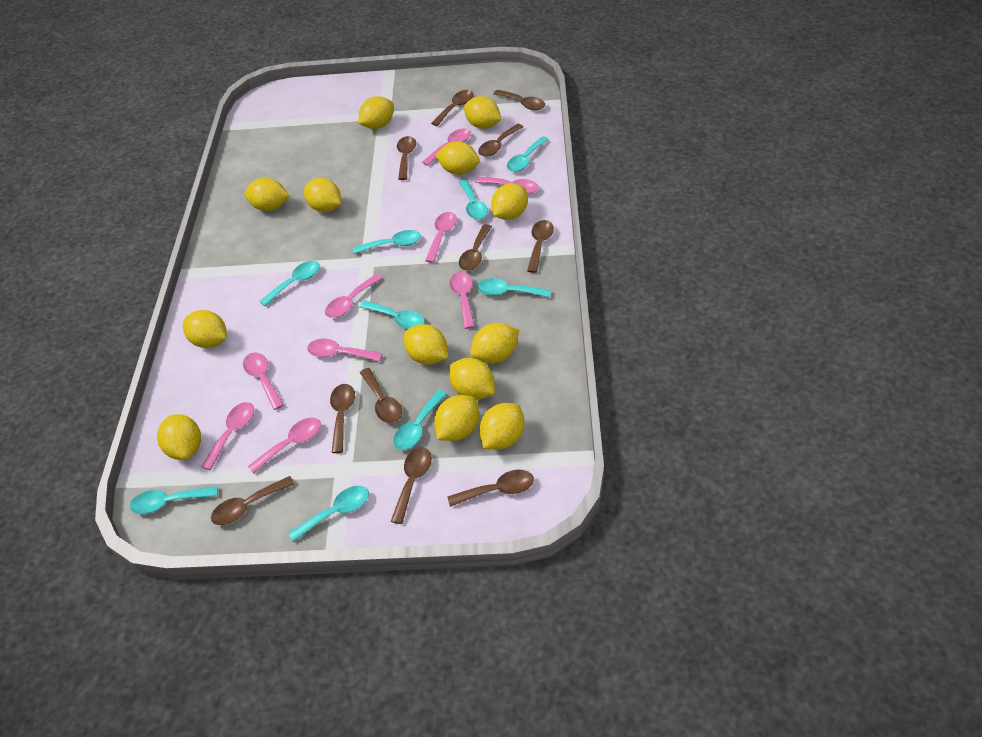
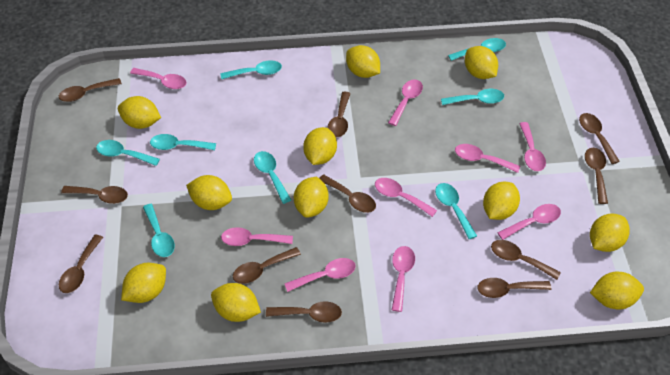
turquoise spoon: 9 -> 8
yellow lemon: 13 -> 11

